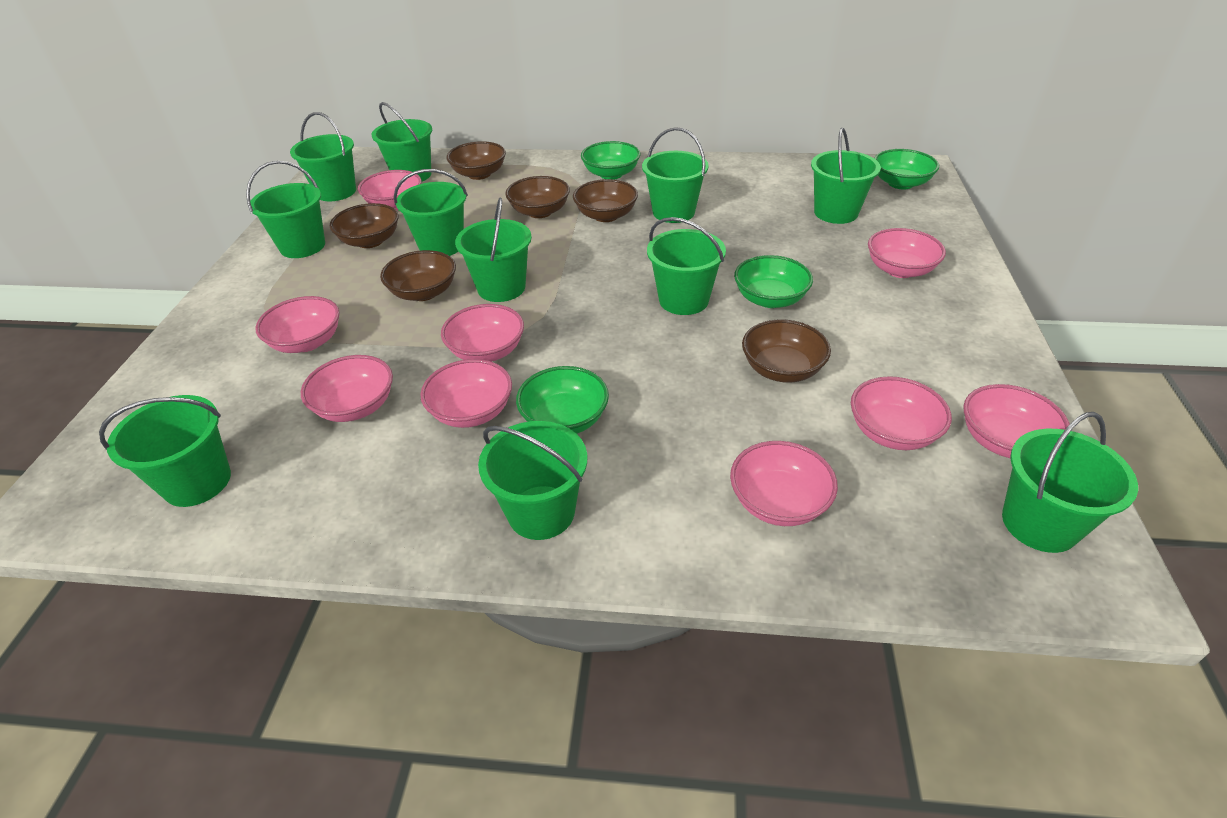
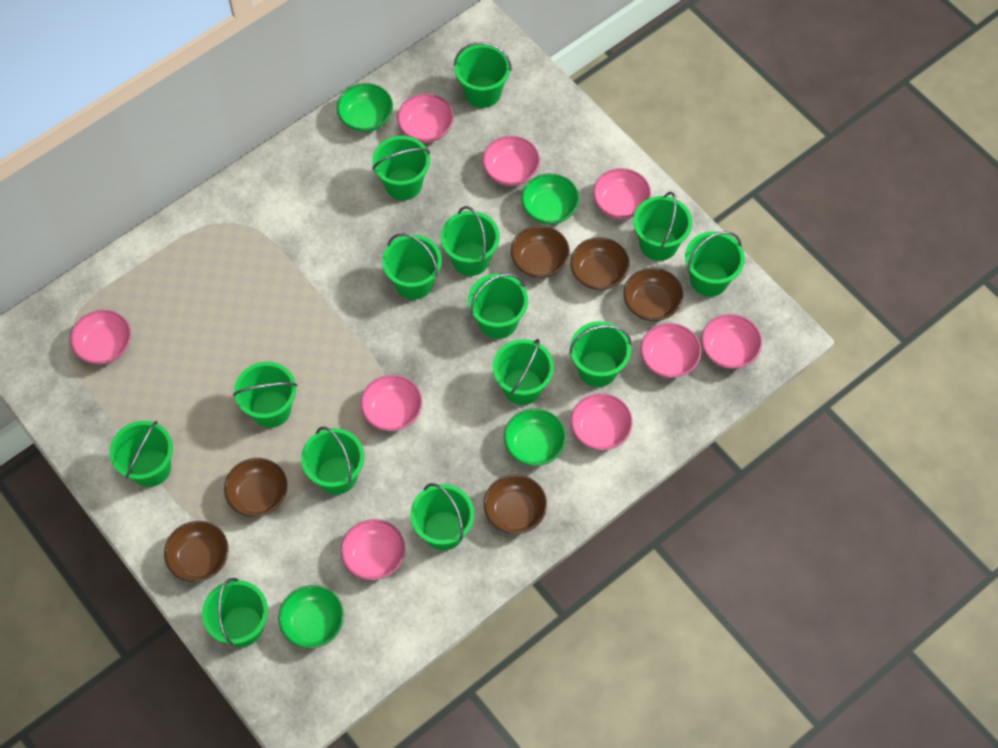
green bucket: 11 -> 14

